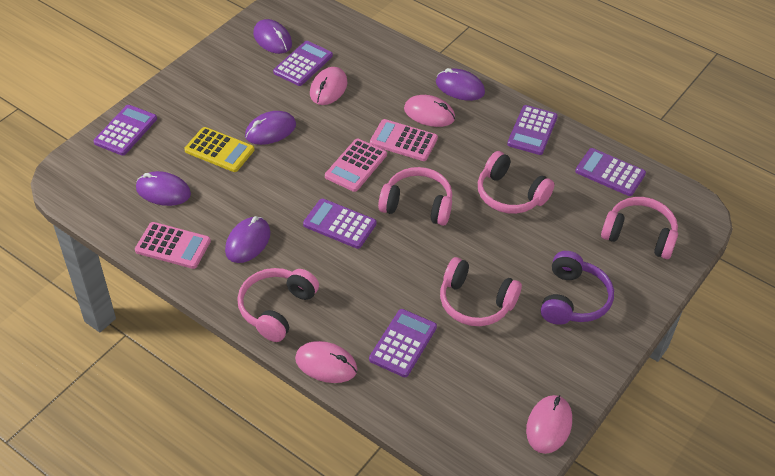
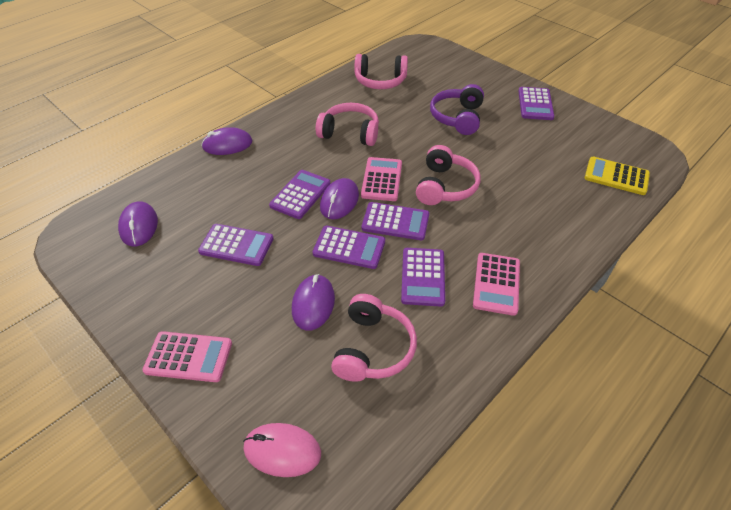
pink headphones: 5 -> 4
pink mouse: 4 -> 1
purple mouse: 5 -> 4

